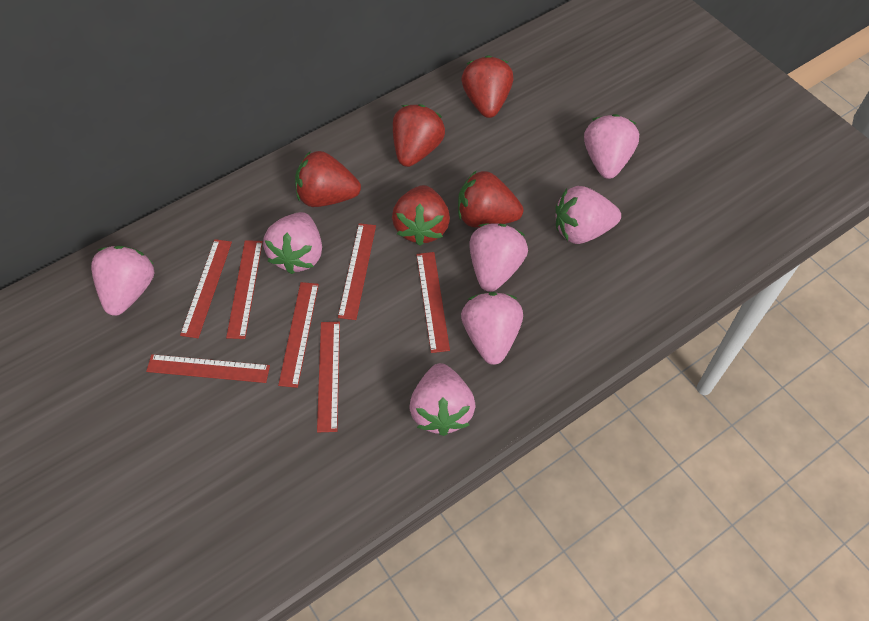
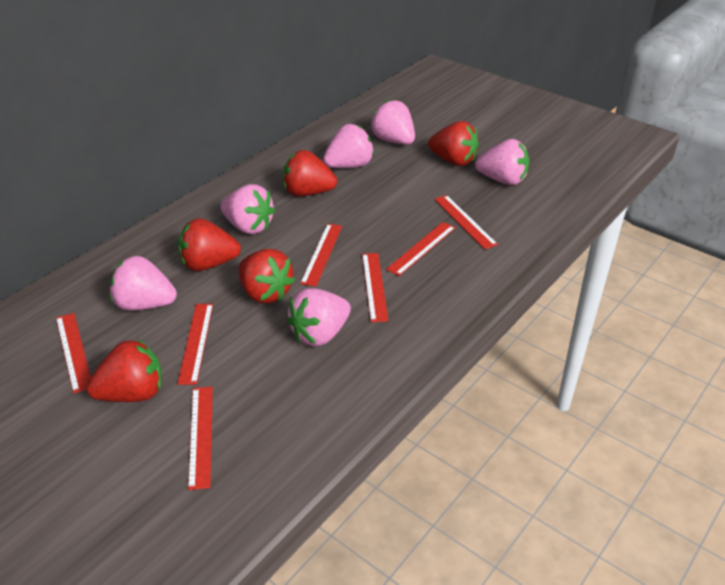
pink strawberry: 7 -> 6

